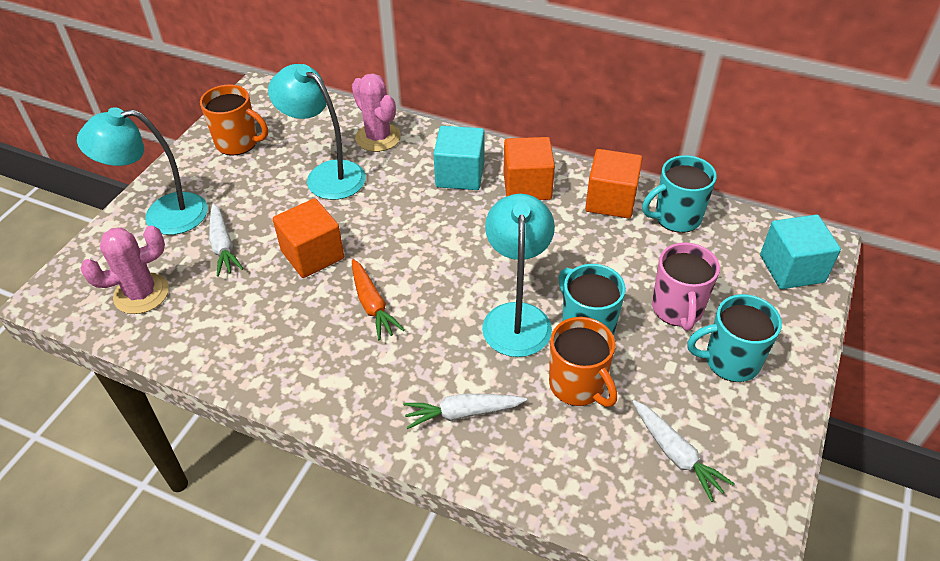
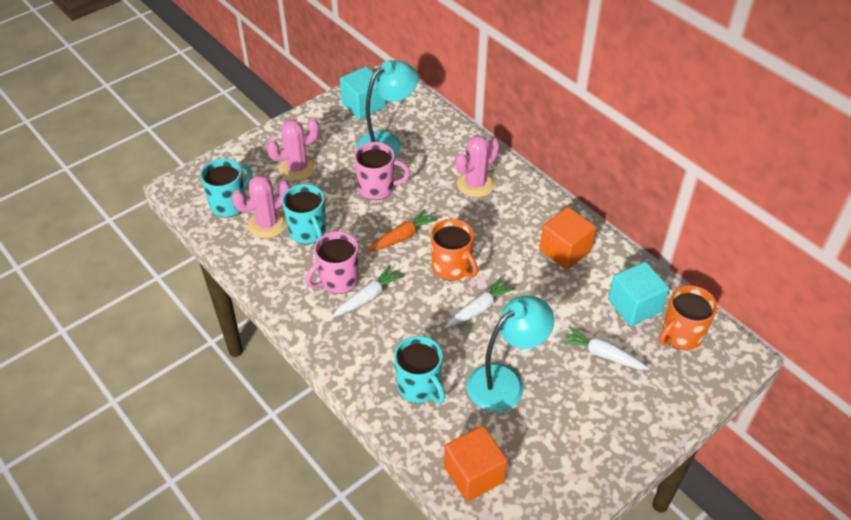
orange cube: 3 -> 2
pink cactus: 2 -> 3
pink mug: 1 -> 2
turquoise lamp: 3 -> 2

